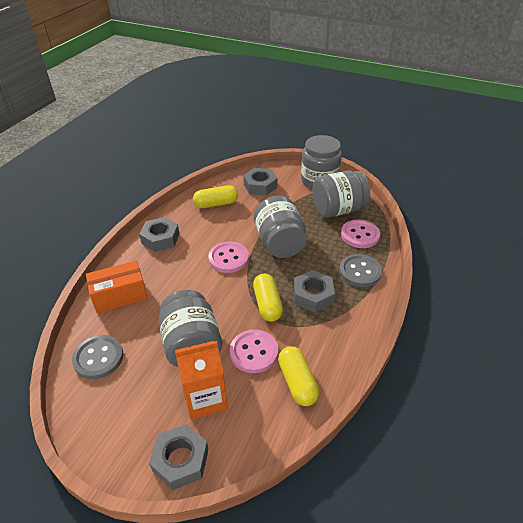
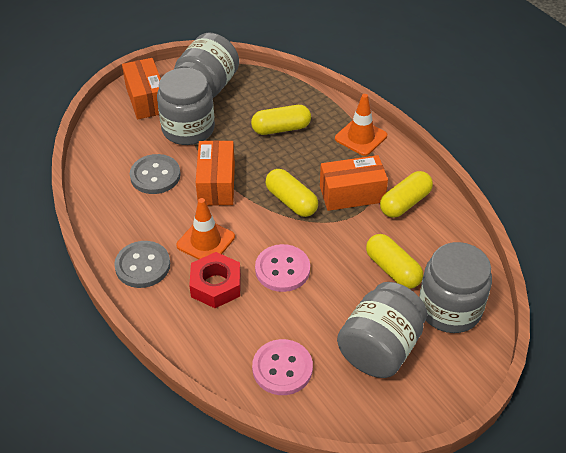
grey nut: 4 -> 0
orange box: 1 -> 3
orange carton: 1 -> 0
orange traffic cone: 0 -> 2
pink button: 3 -> 2
red nut: 0 -> 1
yellow capsule: 3 -> 4

